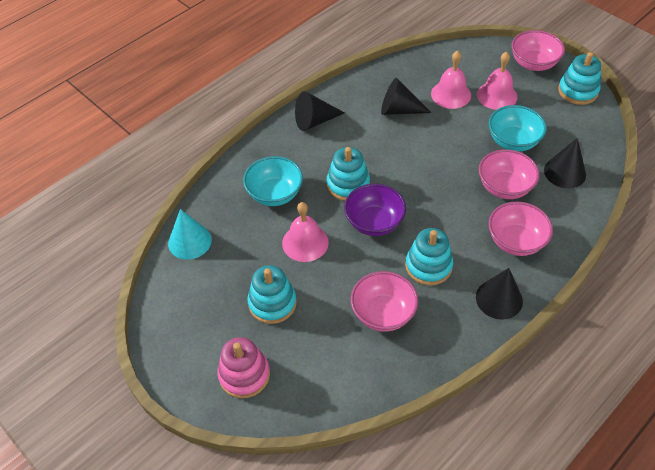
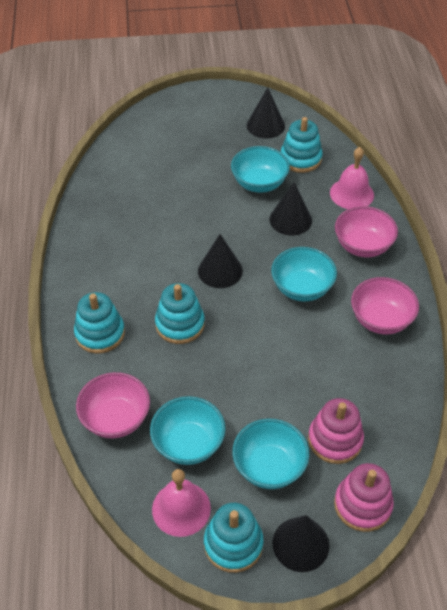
pink bell: 3 -> 2
pink bowl: 4 -> 3
pink stacking toy: 1 -> 2
purple bowl: 1 -> 0
turquoise bowl: 2 -> 4
turquoise cone: 1 -> 0

